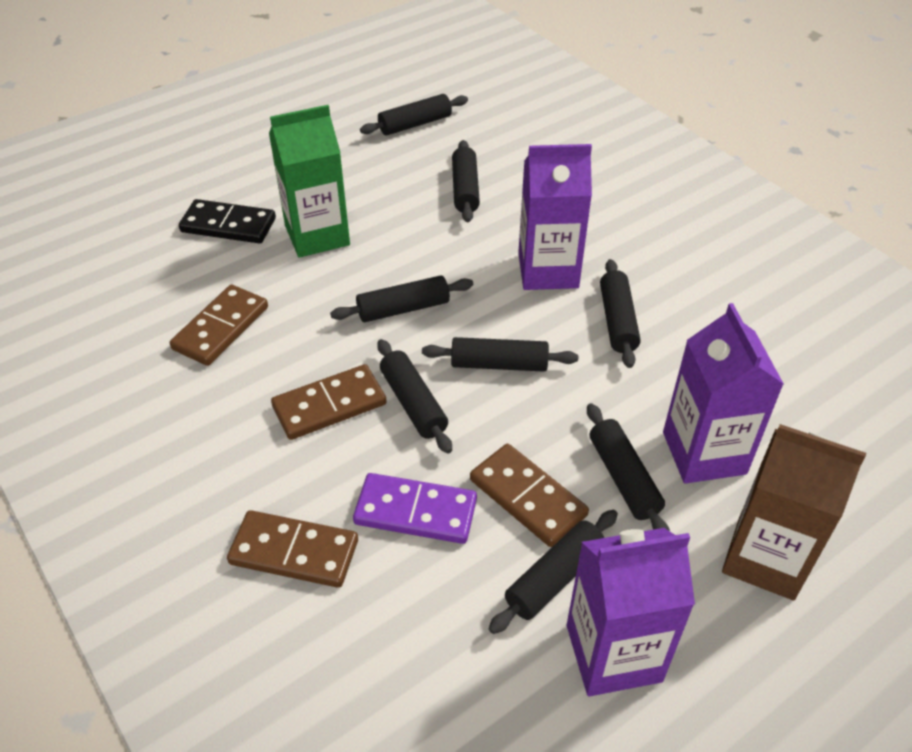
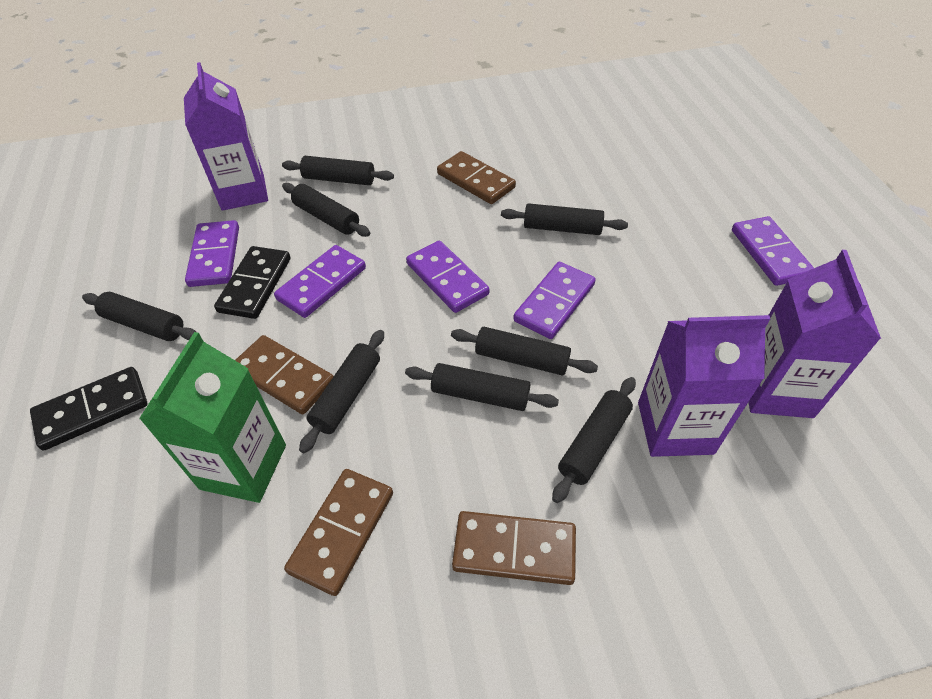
black domino: 1 -> 2
brown carton: 1 -> 0
purple domino: 1 -> 5

